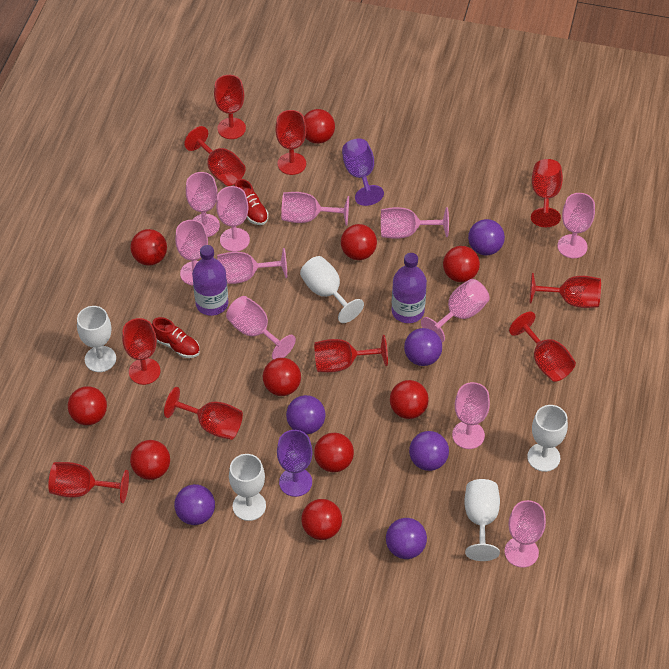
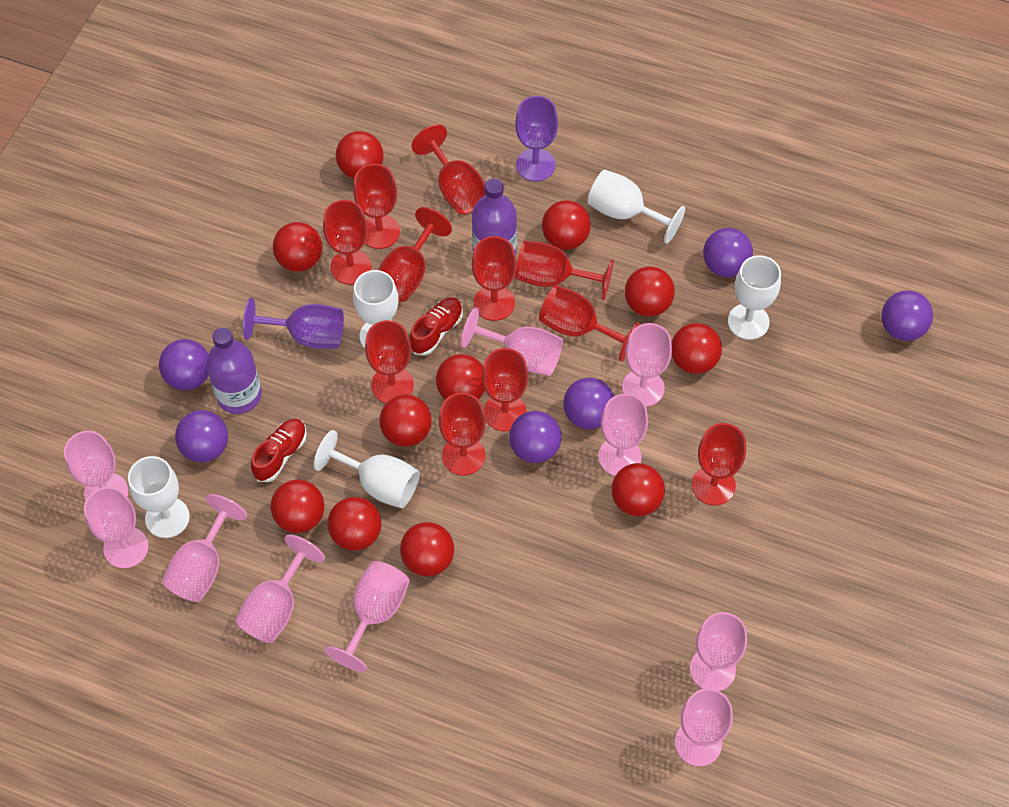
pink goblet: 11 -> 10
red ball: 10 -> 11
red goblet: 10 -> 11

